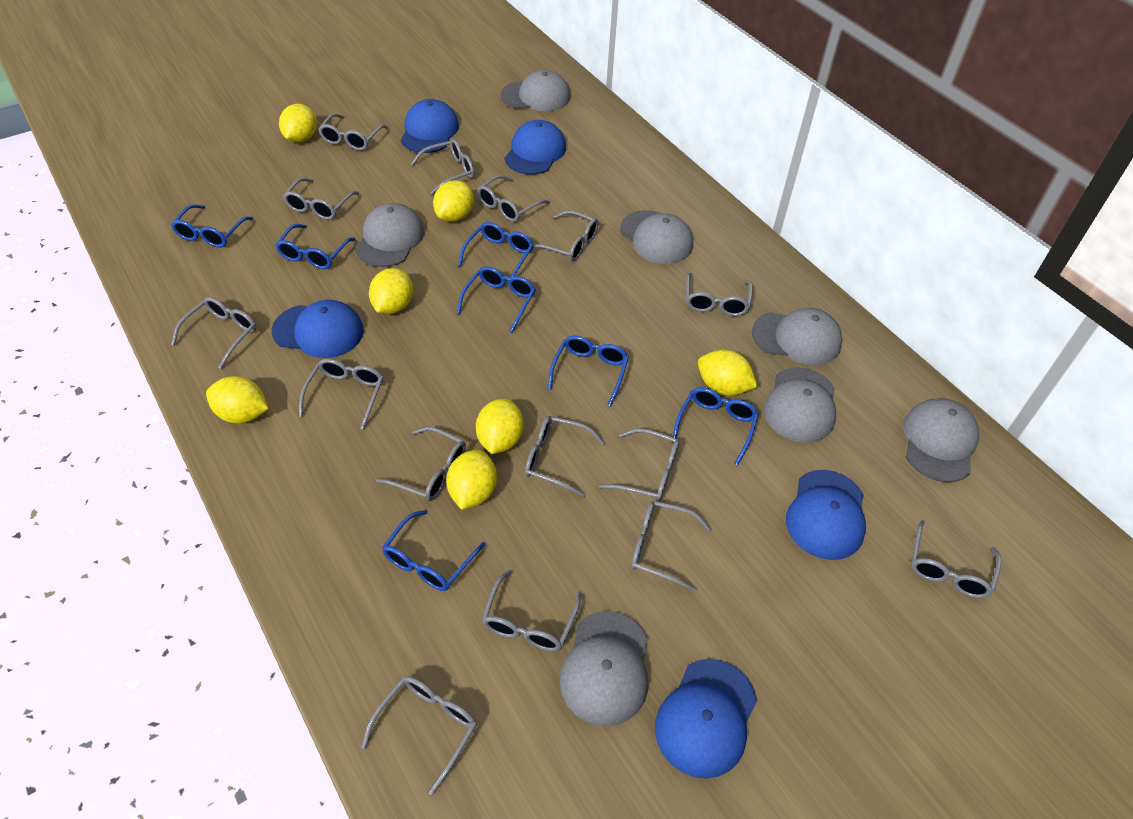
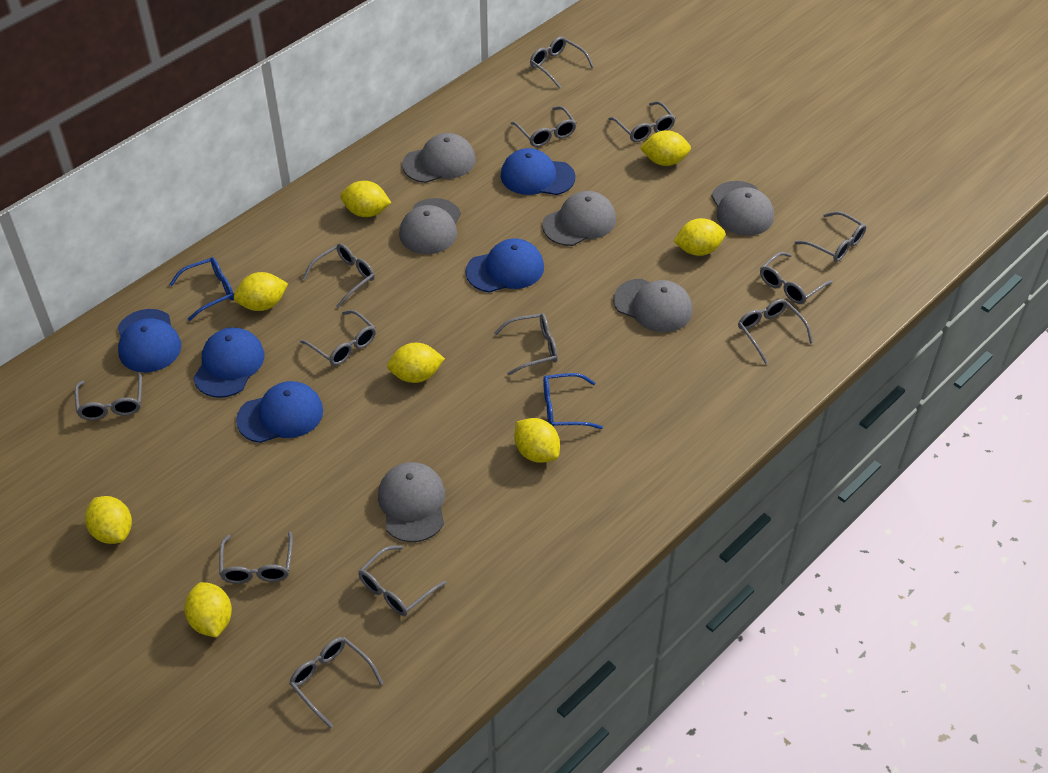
blue glasses: 7 -> 2
grey cap: 7 -> 6
grey glasses: 15 -> 13
yellow lemon: 7 -> 8

